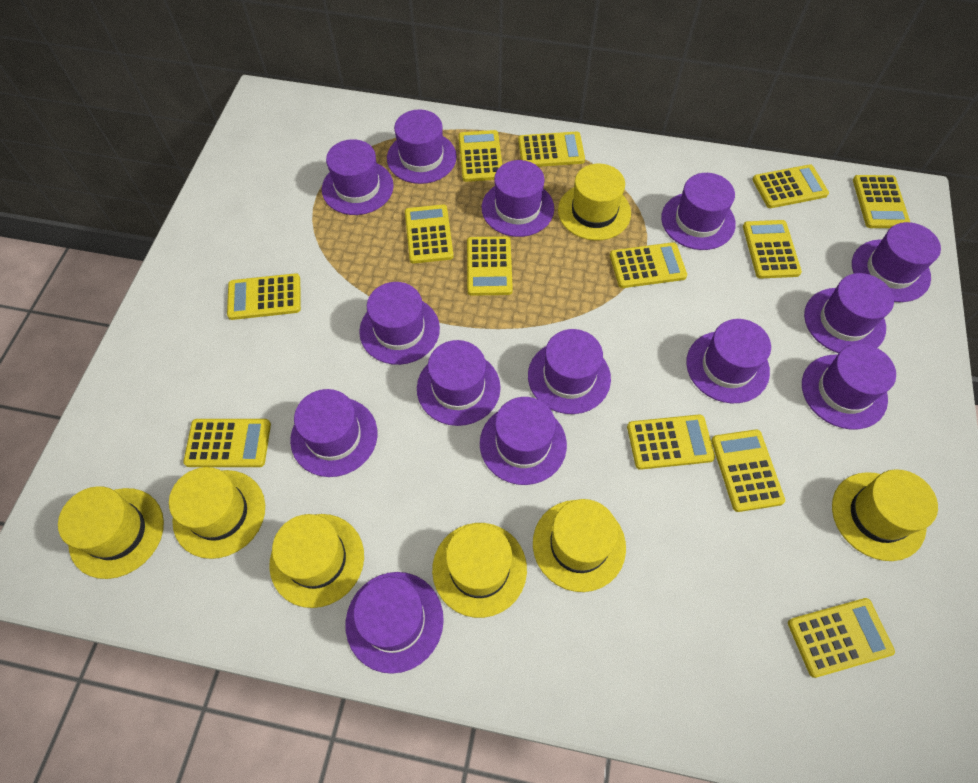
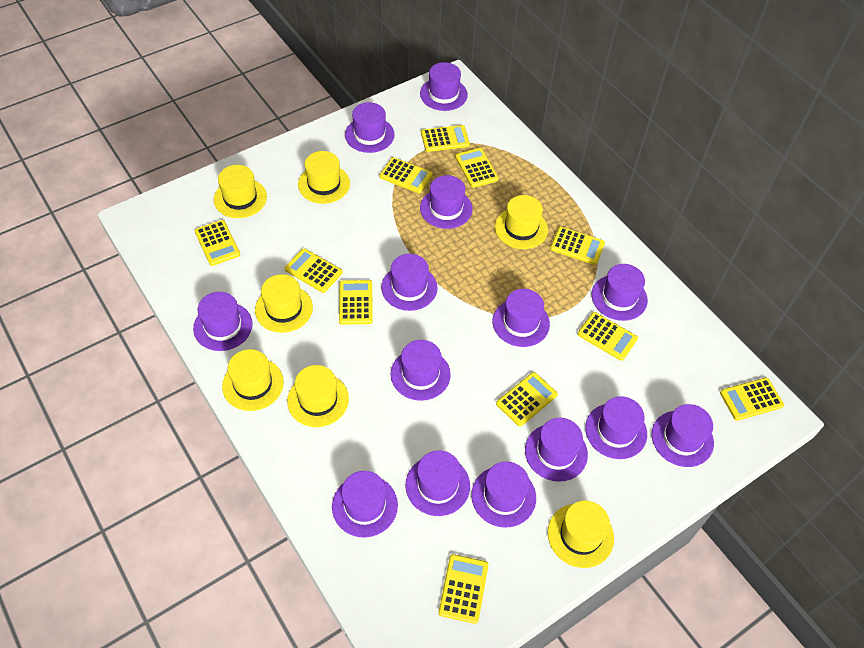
yellow calculator: 13 -> 11

